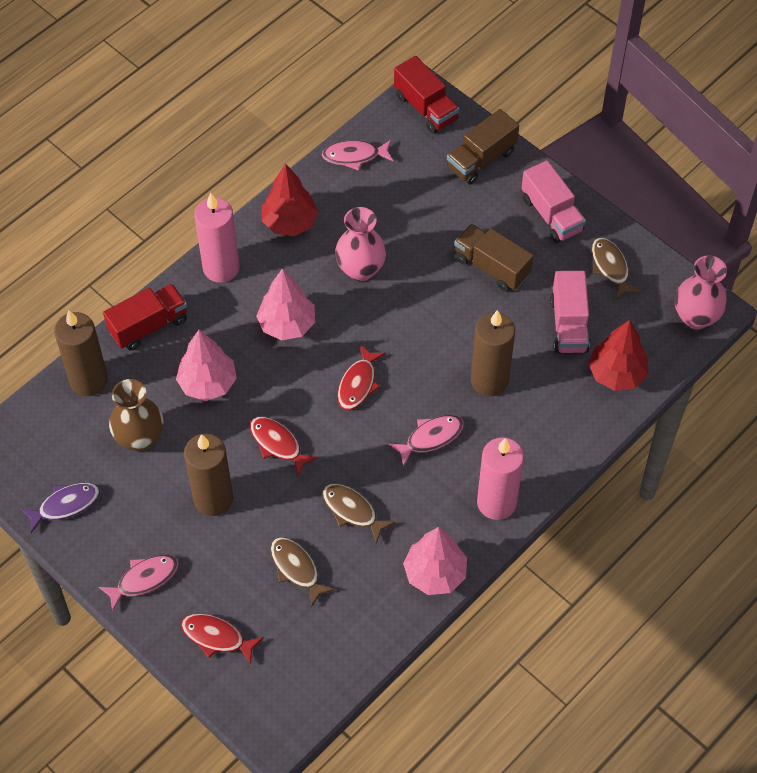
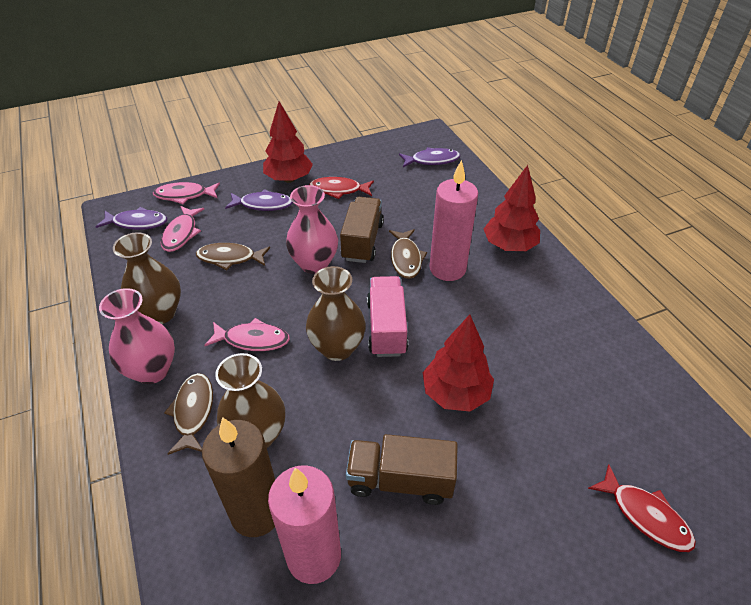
brown candle: 3 -> 1
brown vase: 1 -> 3
pink tree: 3 -> 0
pink truck: 2 -> 1
purple fish: 1 -> 3
red fish: 3 -> 2
red tree: 2 -> 3
red truck: 2 -> 0

